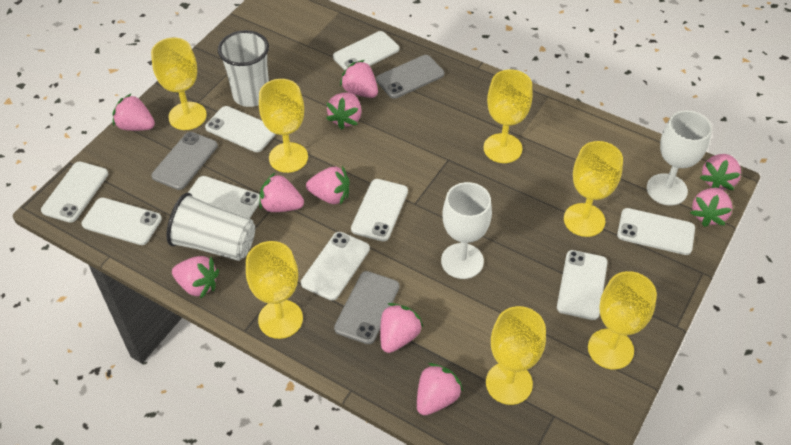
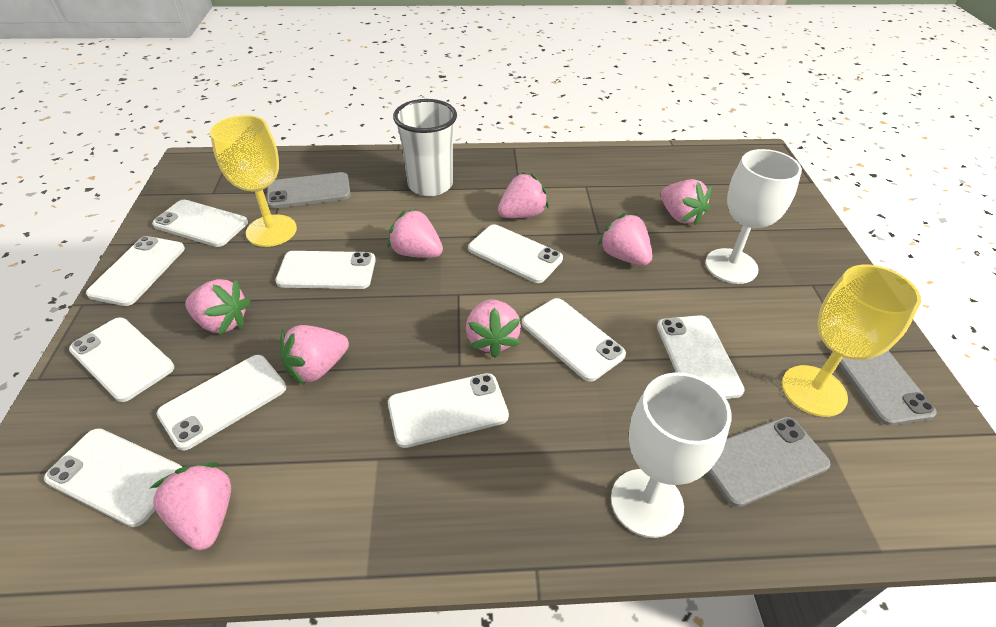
pink strawberry: 10 -> 8
white cup: 2 -> 1
white phone: 9 -> 10
yellow goblet: 7 -> 2

